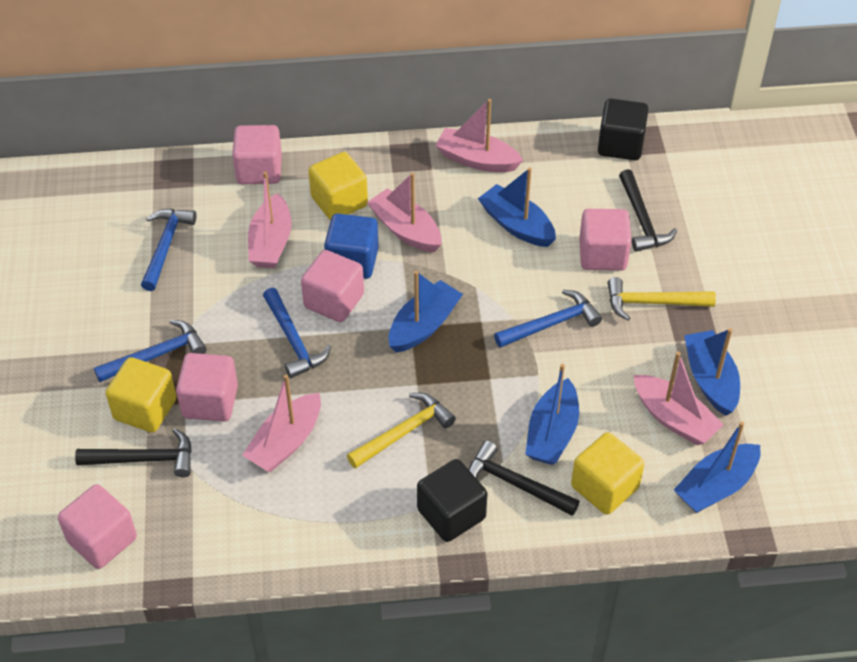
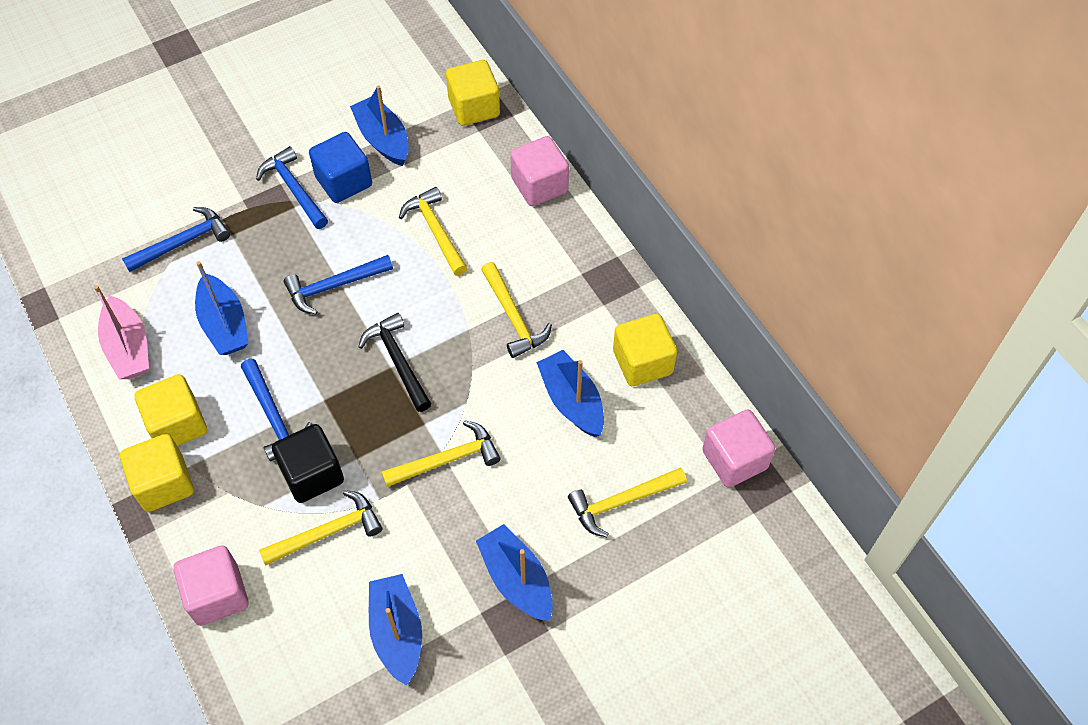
black cube: 2 -> 1
black hammer: 3 -> 1
pink boat: 5 -> 1
pink cube: 5 -> 3
yellow cube: 3 -> 4
yellow hammer: 2 -> 5

